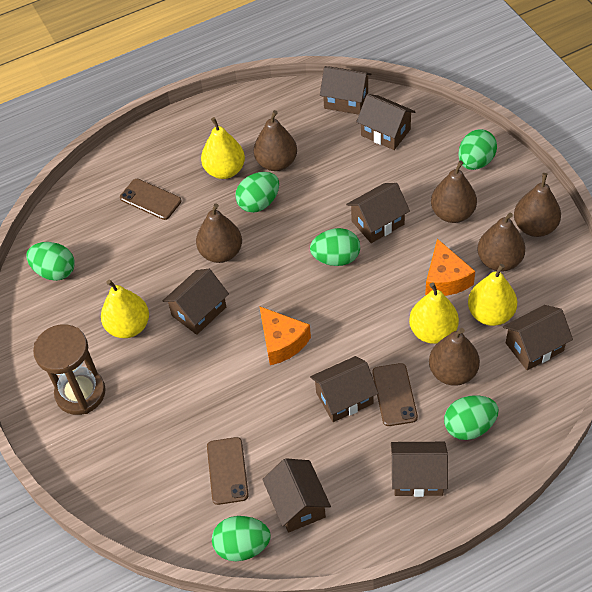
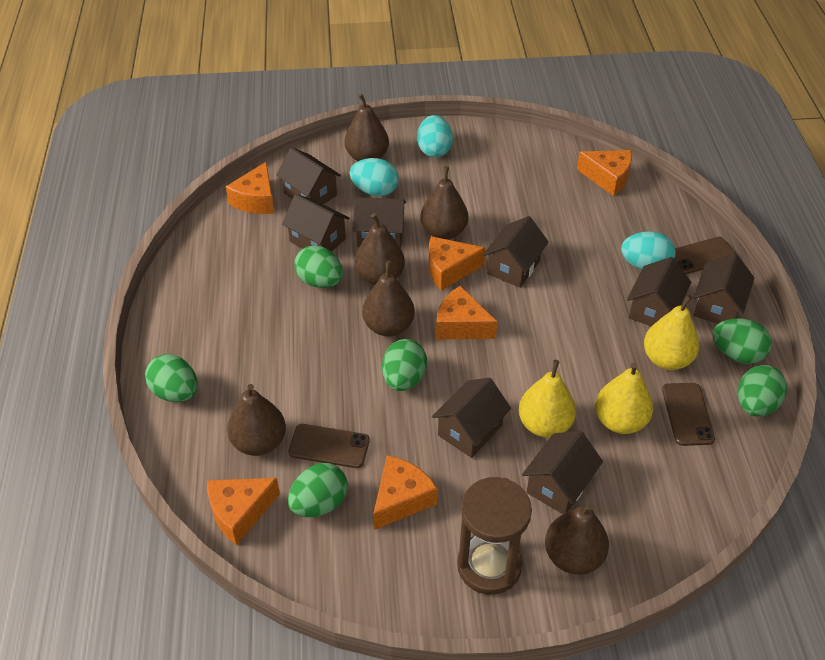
orange cheese: 2 -> 6
turquoise egg: 0 -> 3
yellow pear: 4 -> 3

